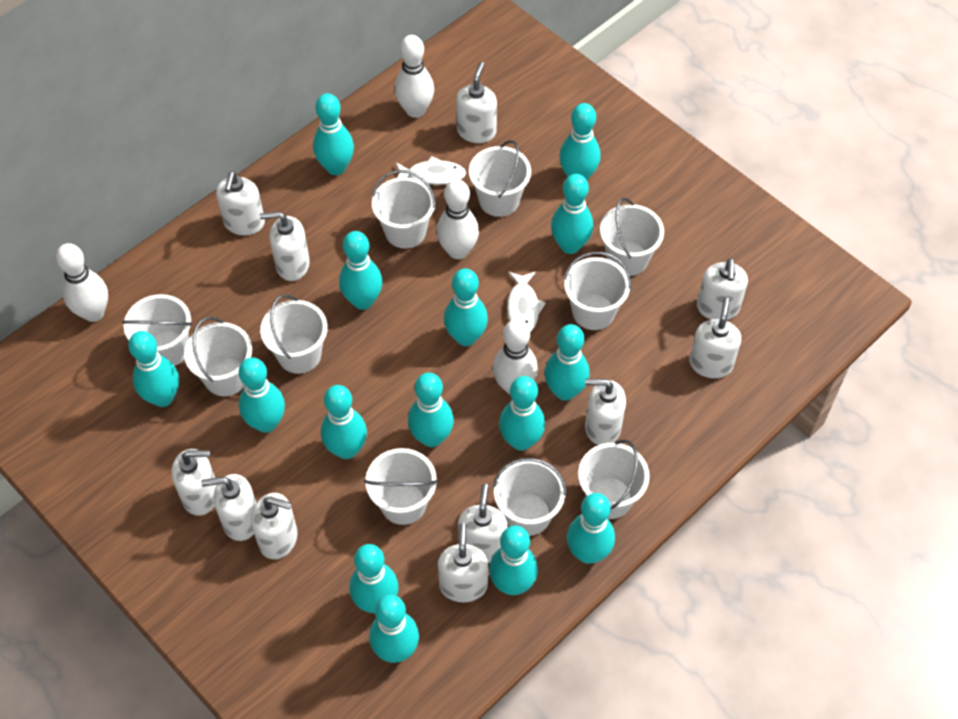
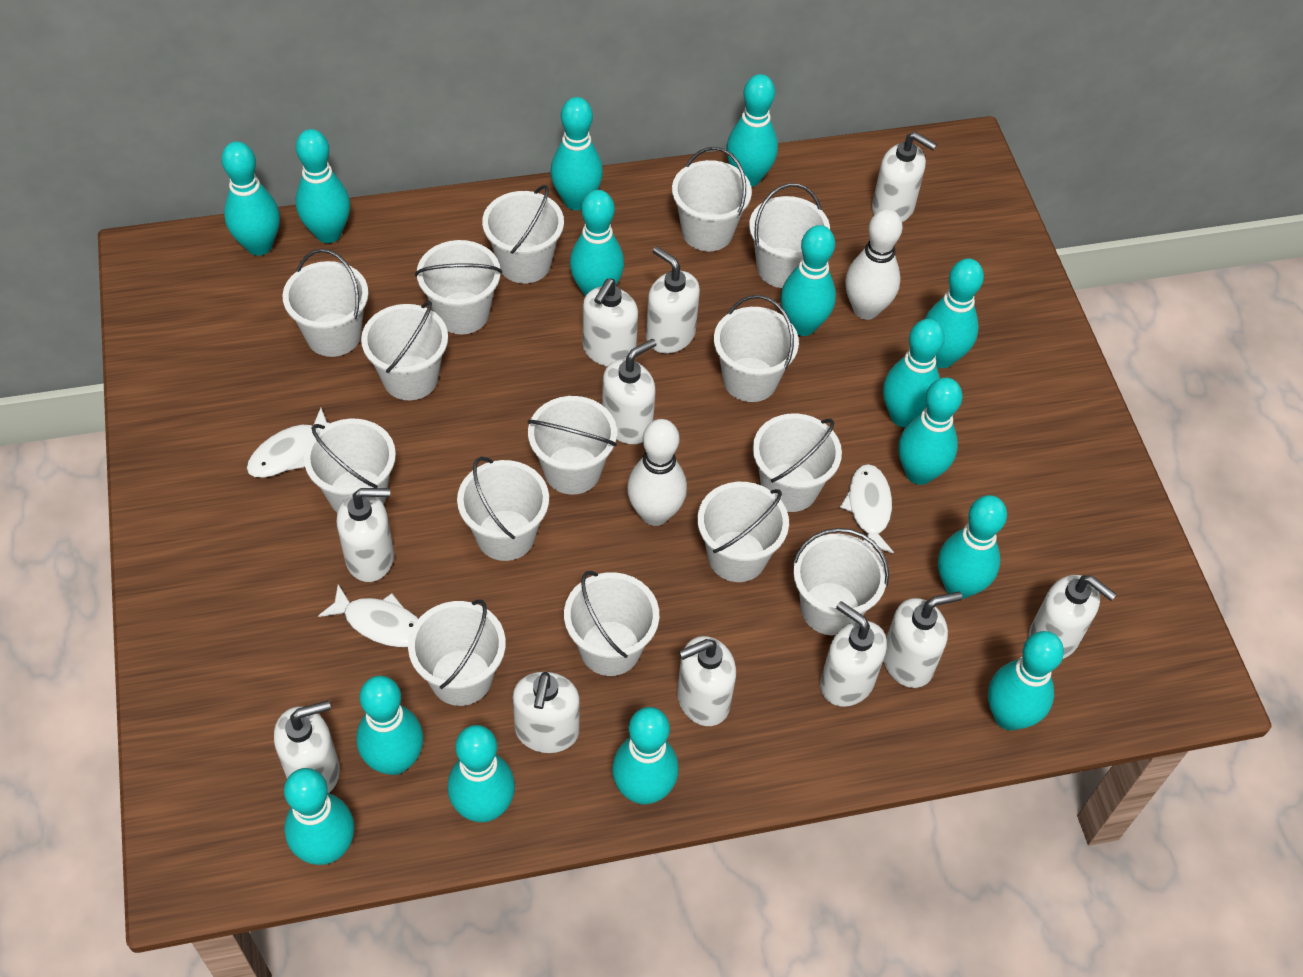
white bowling pin: 4 -> 2
white bucket: 10 -> 15
white fish: 2 -> 3

